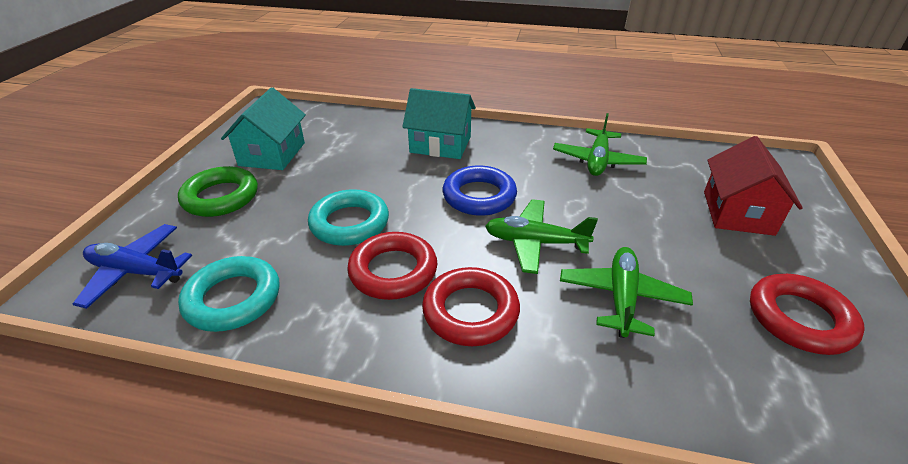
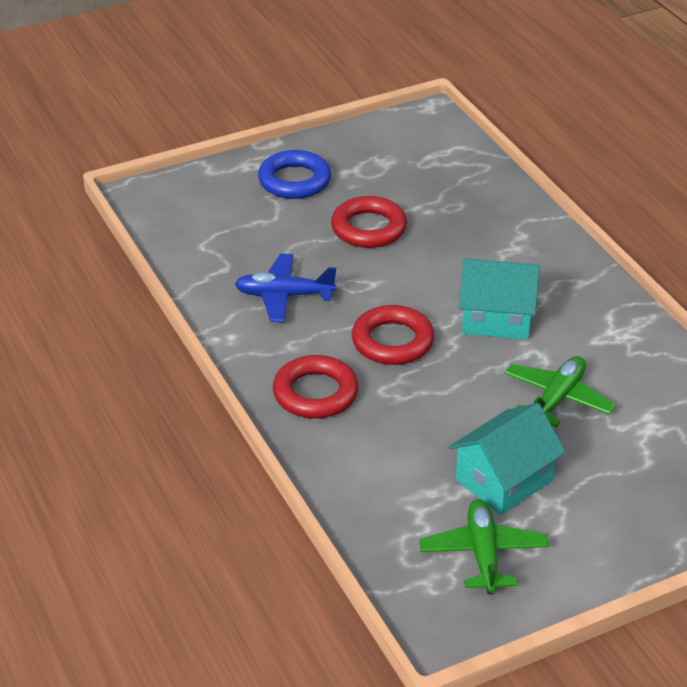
green plane: 3 -> 2
green ring: 1 -> 0
red house: 1 -> 0
turquoise ring: 2 -> 0

